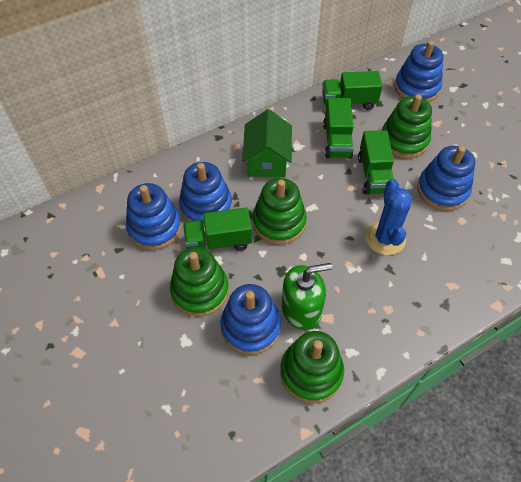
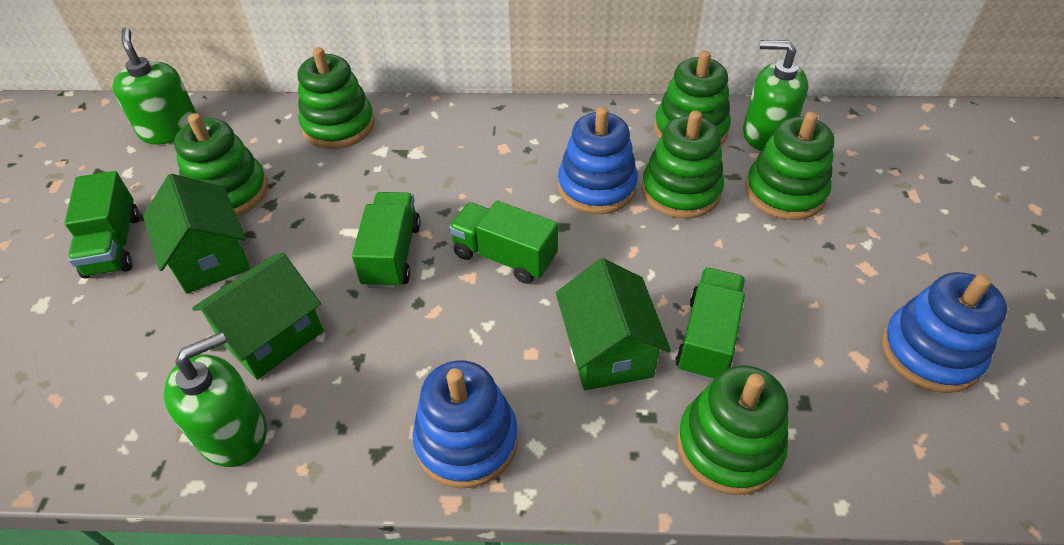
blue cactus: 1 -> 0
blue stacking toy: 5 -> 3
green house: 1 -> 3
green soap dispenser: 1 -> 3
green stacking toy: 4 -> 6

